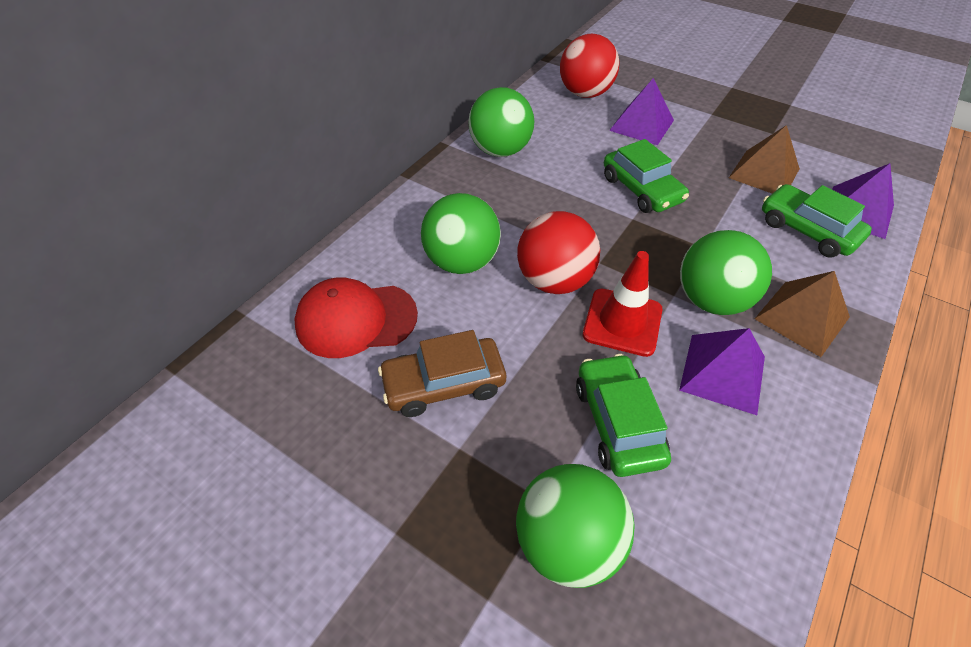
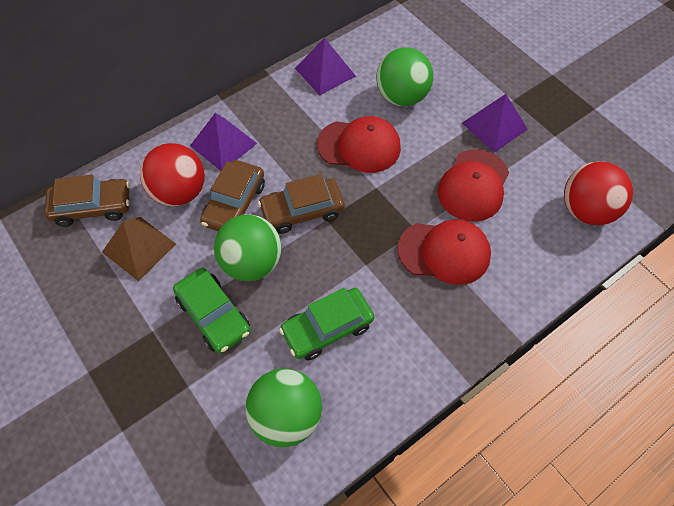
brown car: 1 -> 3
brown pyramid: 2 -> 1
green ball: 4 -> 3
green car: 3 -> 2
red cap: 1 -> 3
red traffic cone: 1 -> 0

